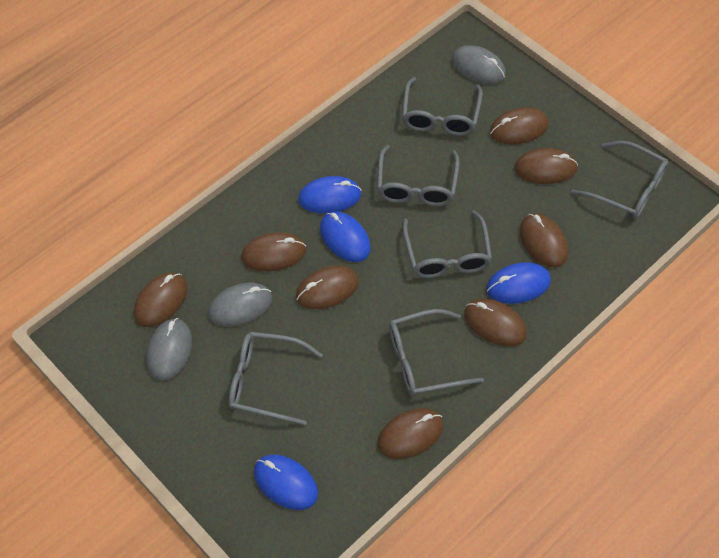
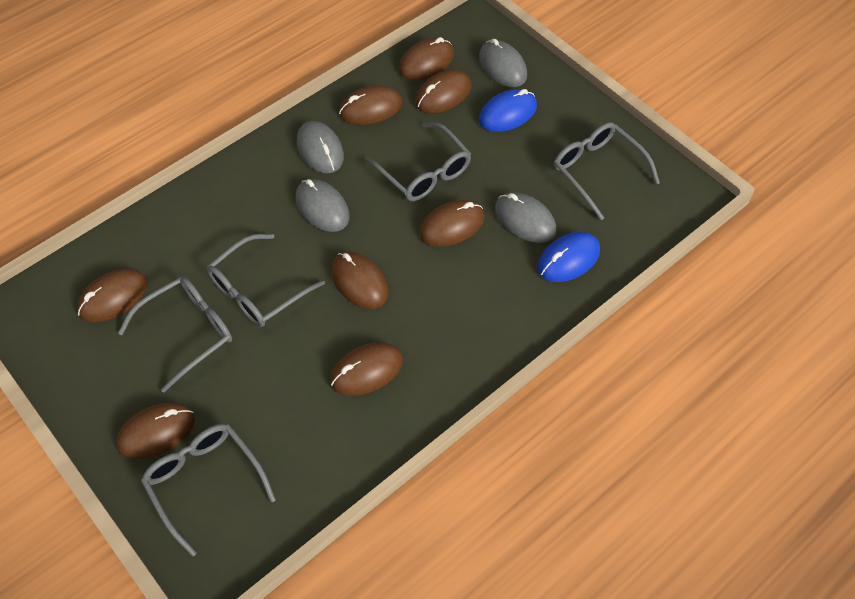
blue mouse: 4 -> 2
grey glasses: 6 -> 5
grey mouse: 3 -> 4

